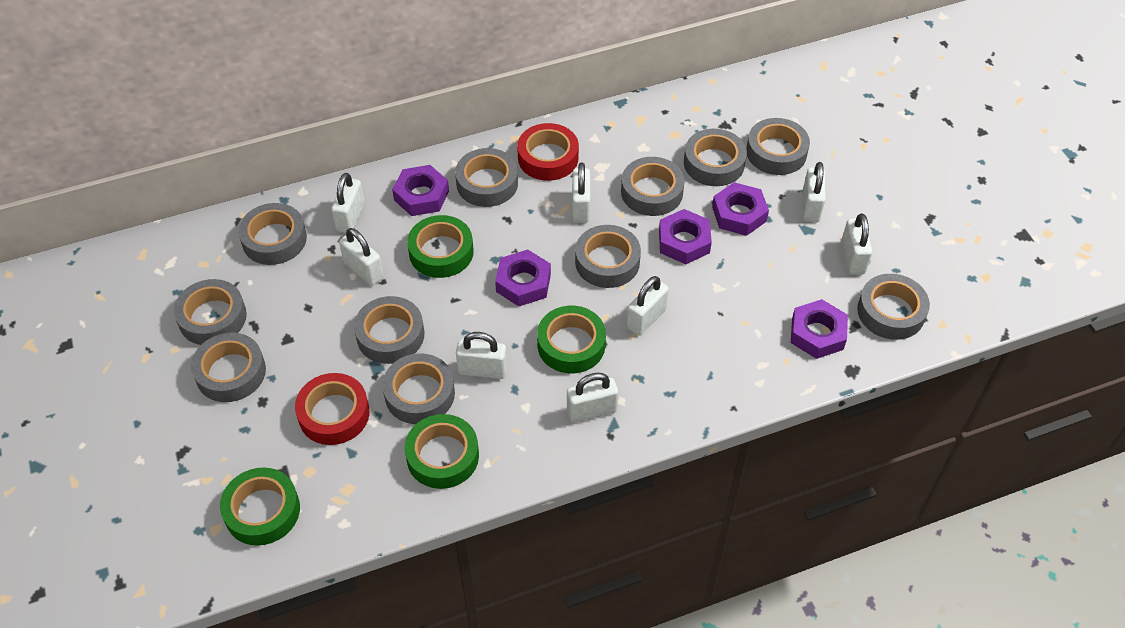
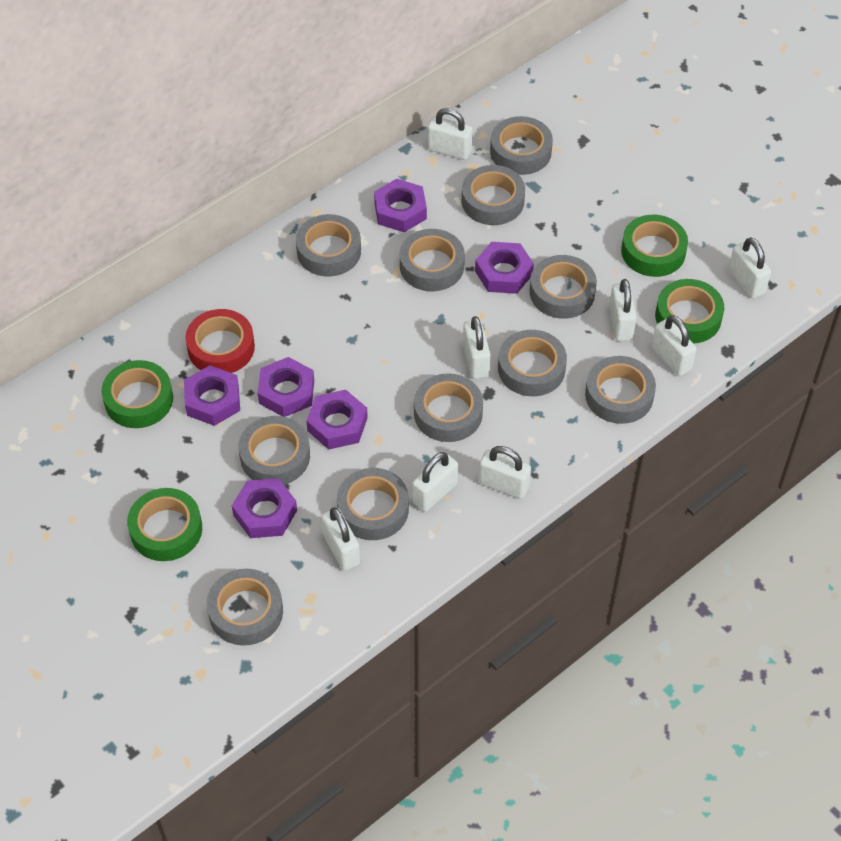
purple nut: 5 -> 6
red tape: 2 -> 1

